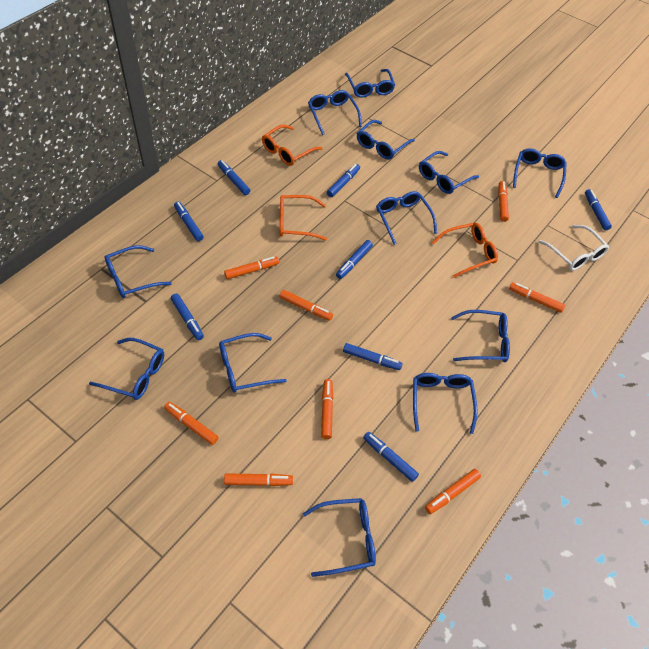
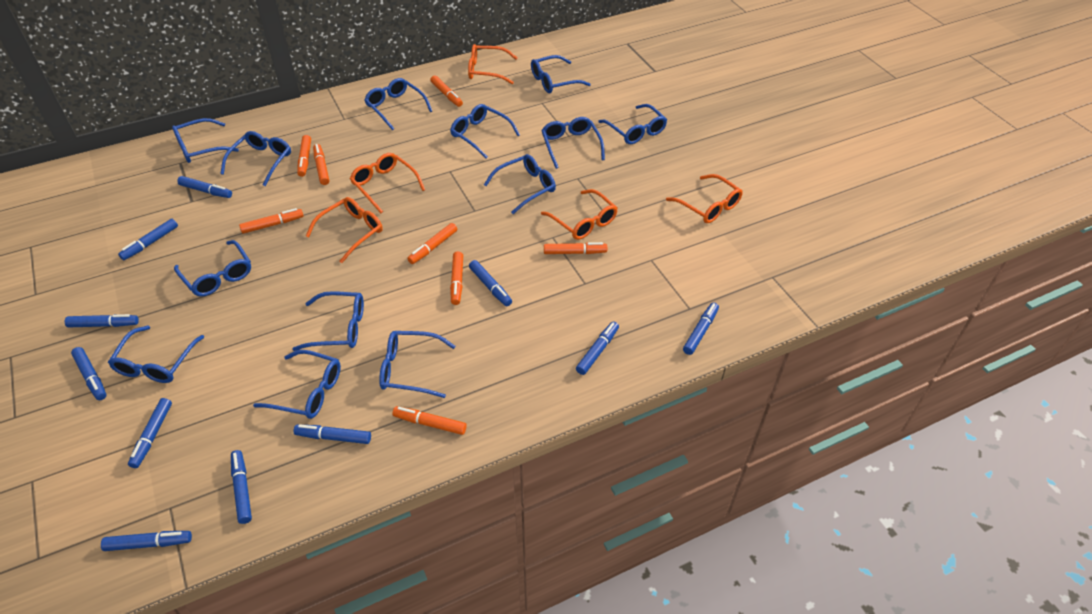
blue glasses: 12 -> 13
blue marker: 8 -> 11
orange glasses: 3 -> 5
white glasses: 1 -> 0

